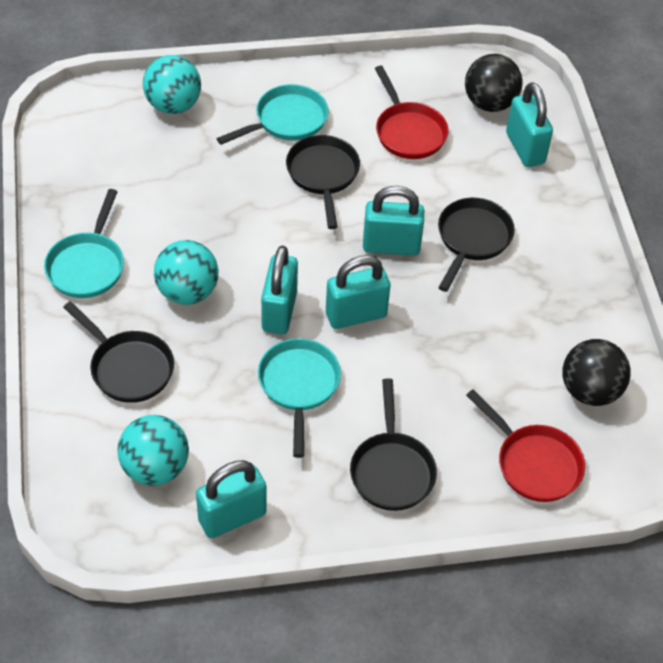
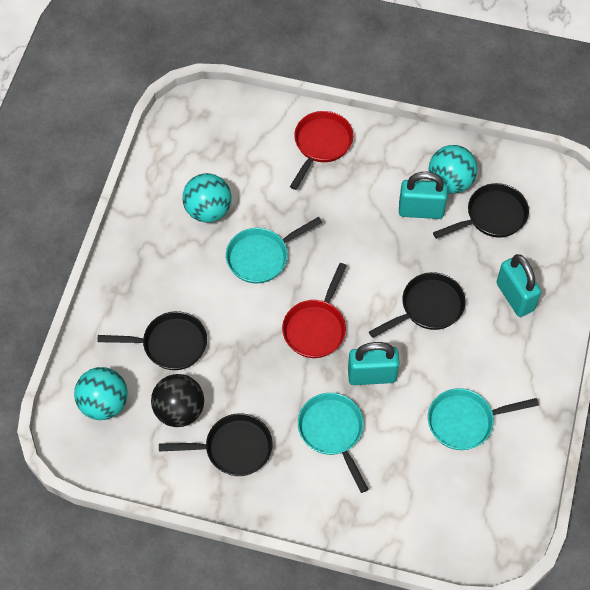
black ball: 2 -> 1
turquoise padlock: 5 -> 3

